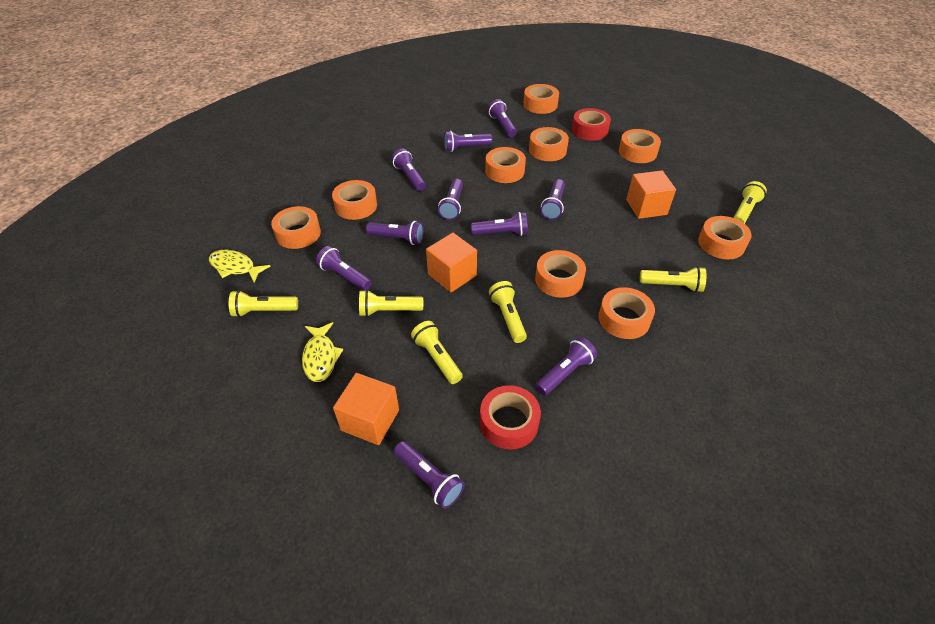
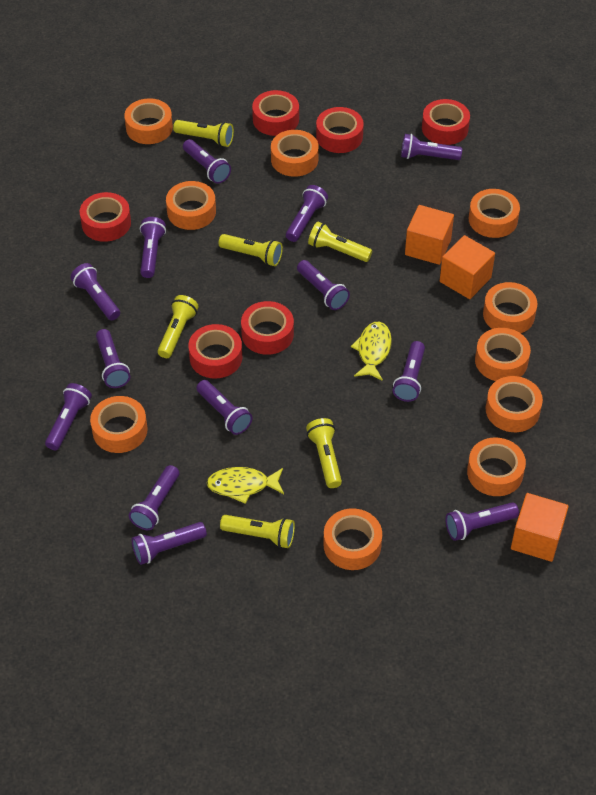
orange tape: 9 -> 10
purple flashlight: 10 -> 13
red tape: 2 -> 6

